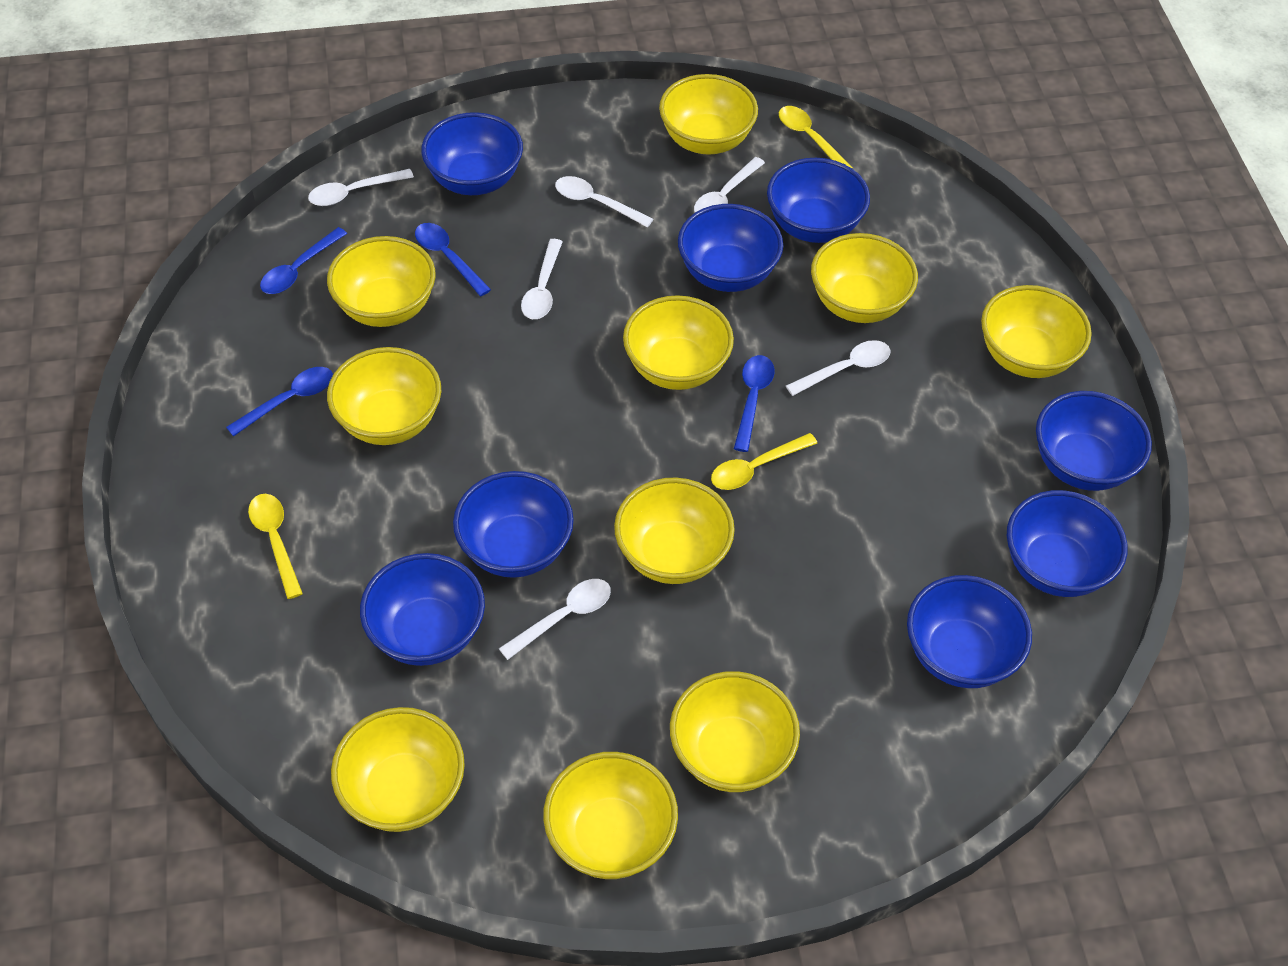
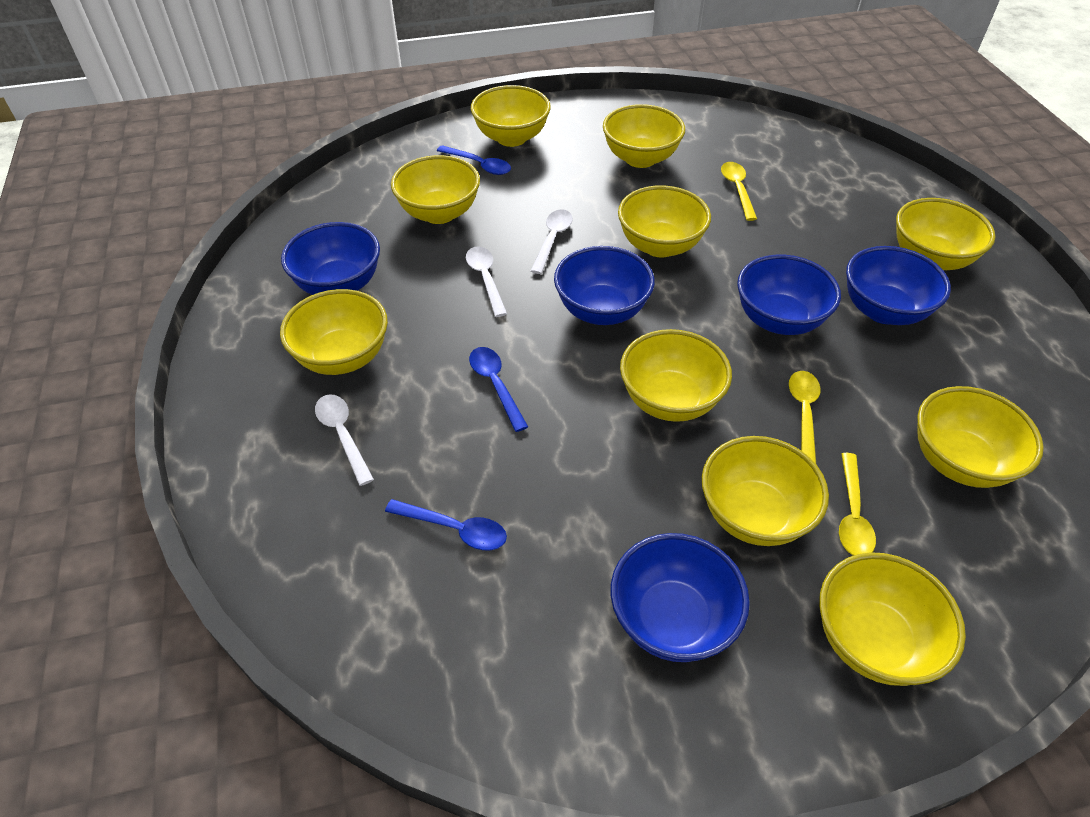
blue bowl: 8 -> 5
blue spoon: 4 -> 3
white spoon: 6 -> 3

